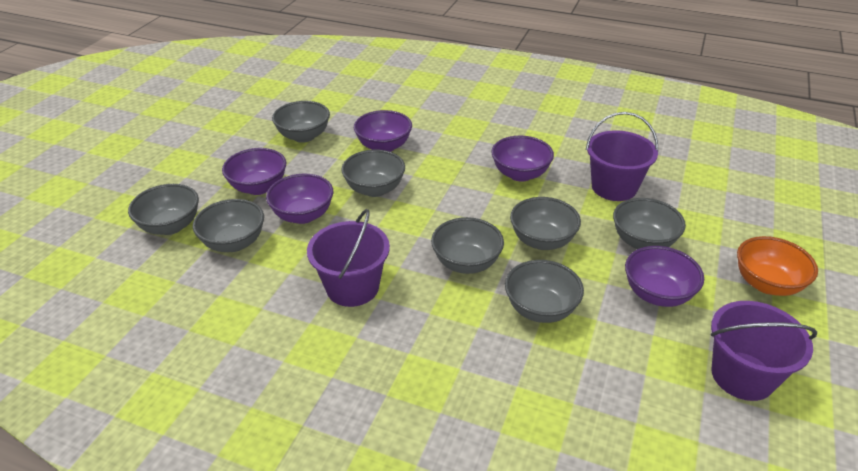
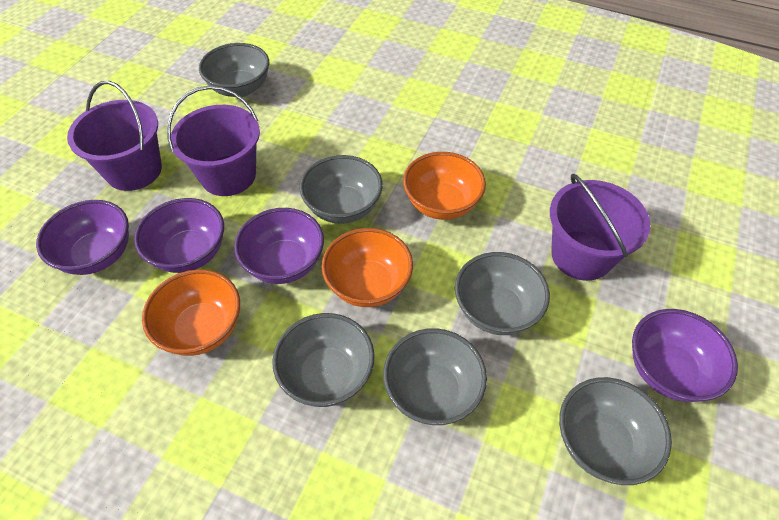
grey bowl: 8 -> 6
orange bowl: 1 -> 3
purple bowl: 5 -> 4

